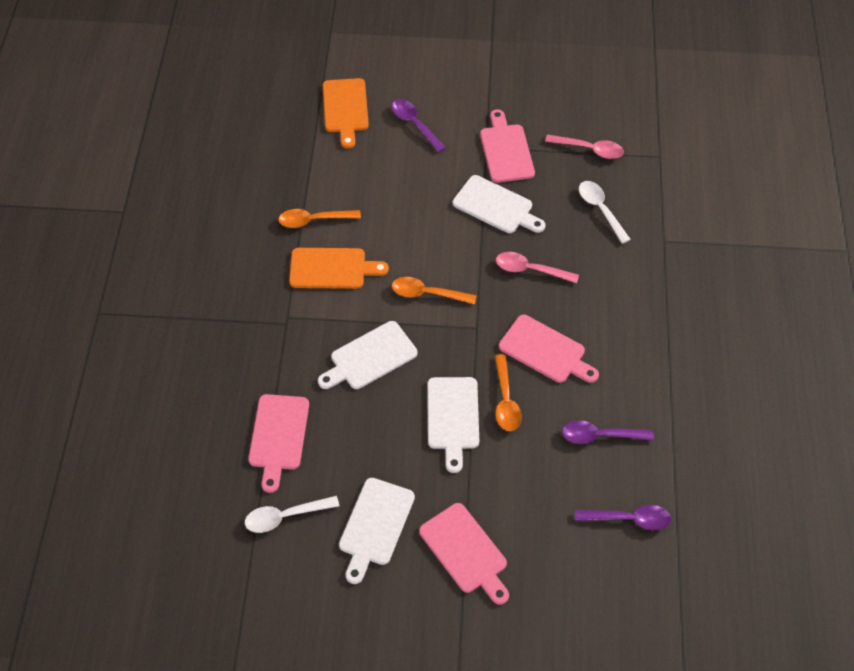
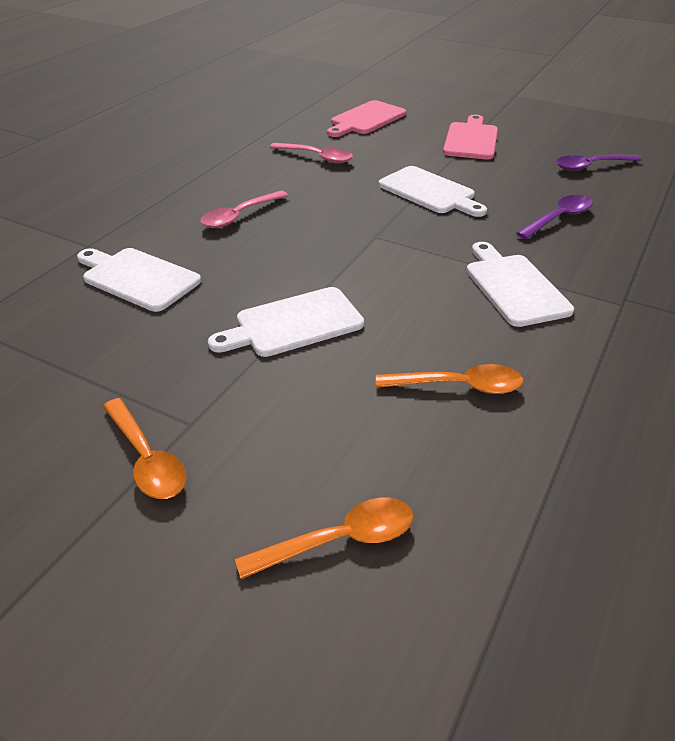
orange cutting board: 2 -> 0
pink cutting board: 4 -> 2
purple spoon: 3 -> 2
white spoon: 2 -> 0

